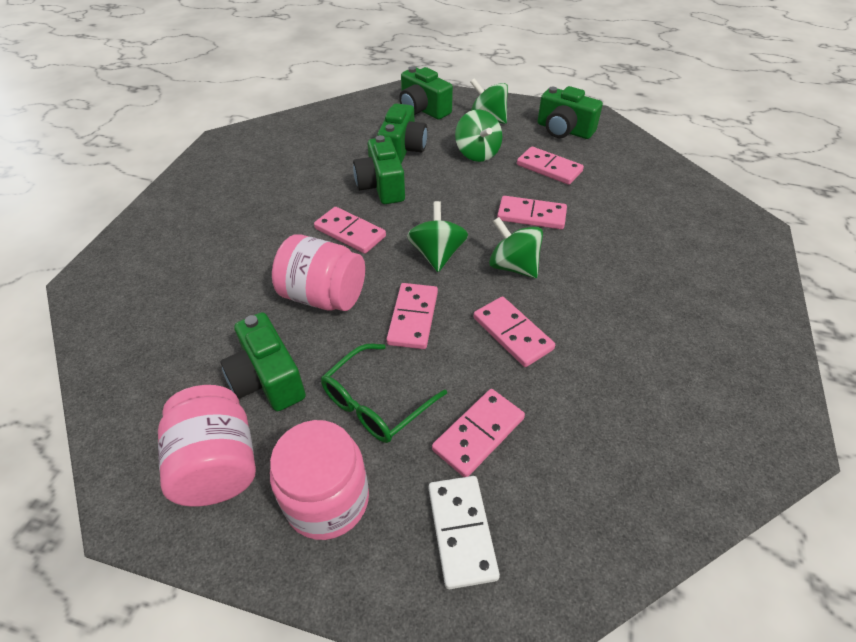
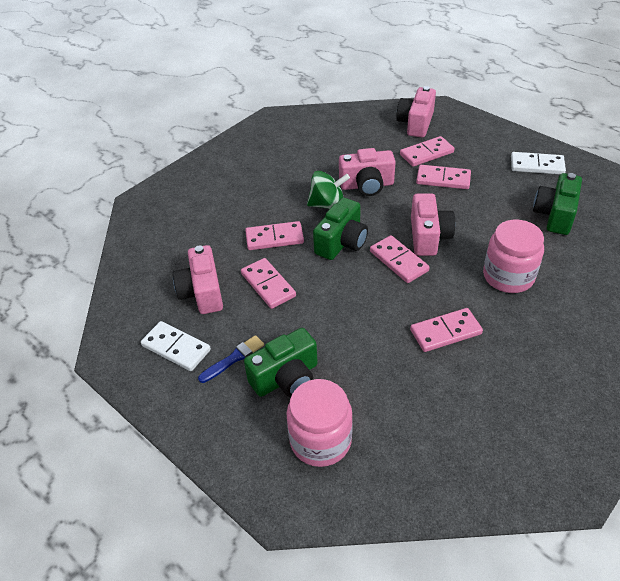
blue brush: 0 -> 1
green camera: 5 -> 3
green glasses: 1 -> 0
green spinning top: 4 -> 1
pink camera: 0 -> 4
pink jar: 3 -> 2
white domino: 1 -> 2

